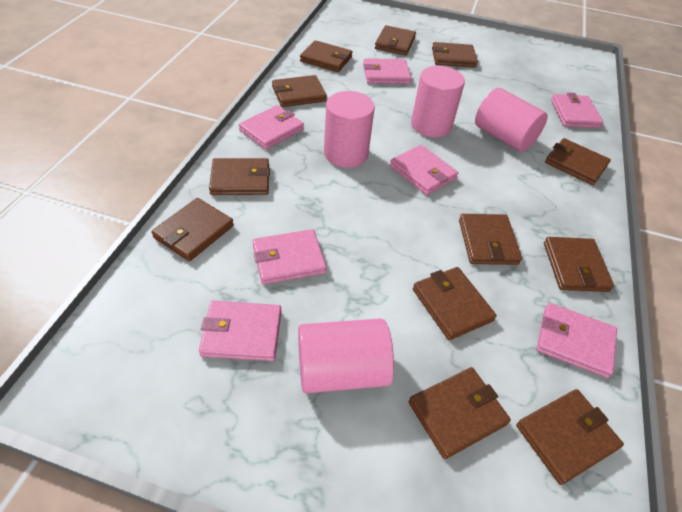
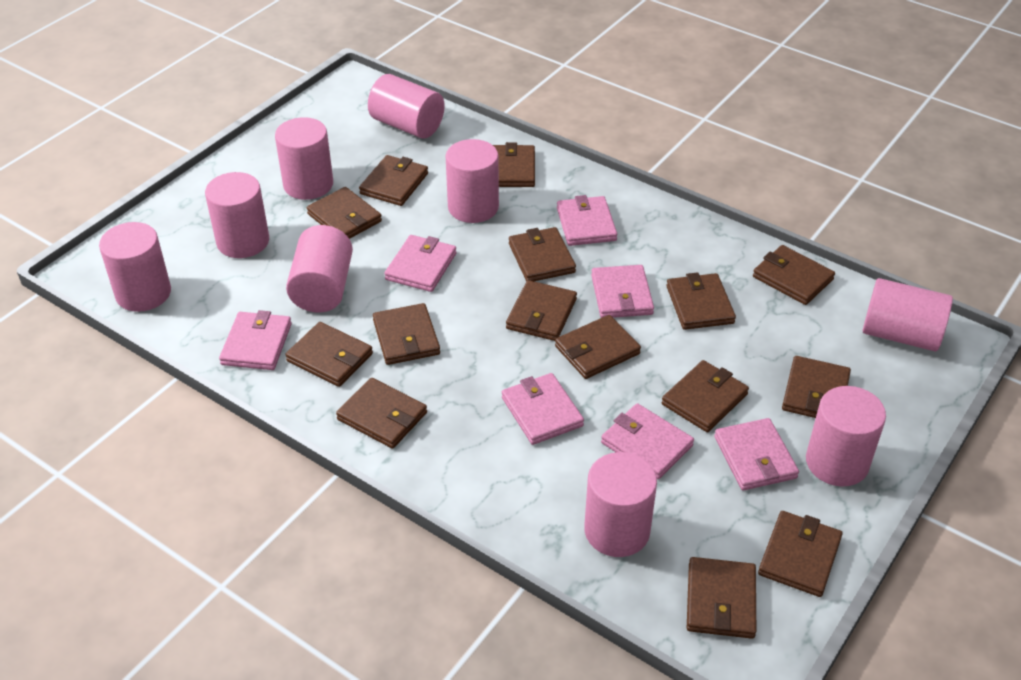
brown wallet: 12 -> 15
pink cylinder: 4 -> 9

